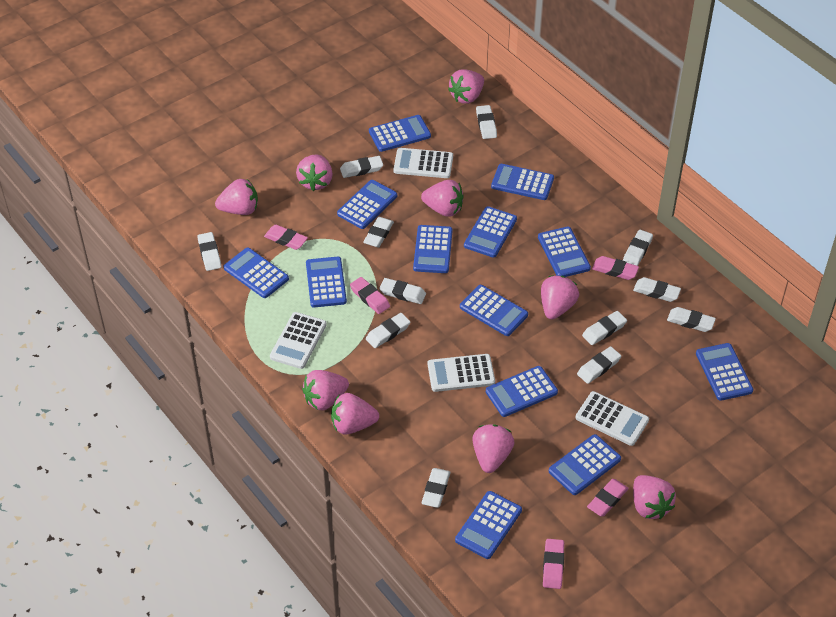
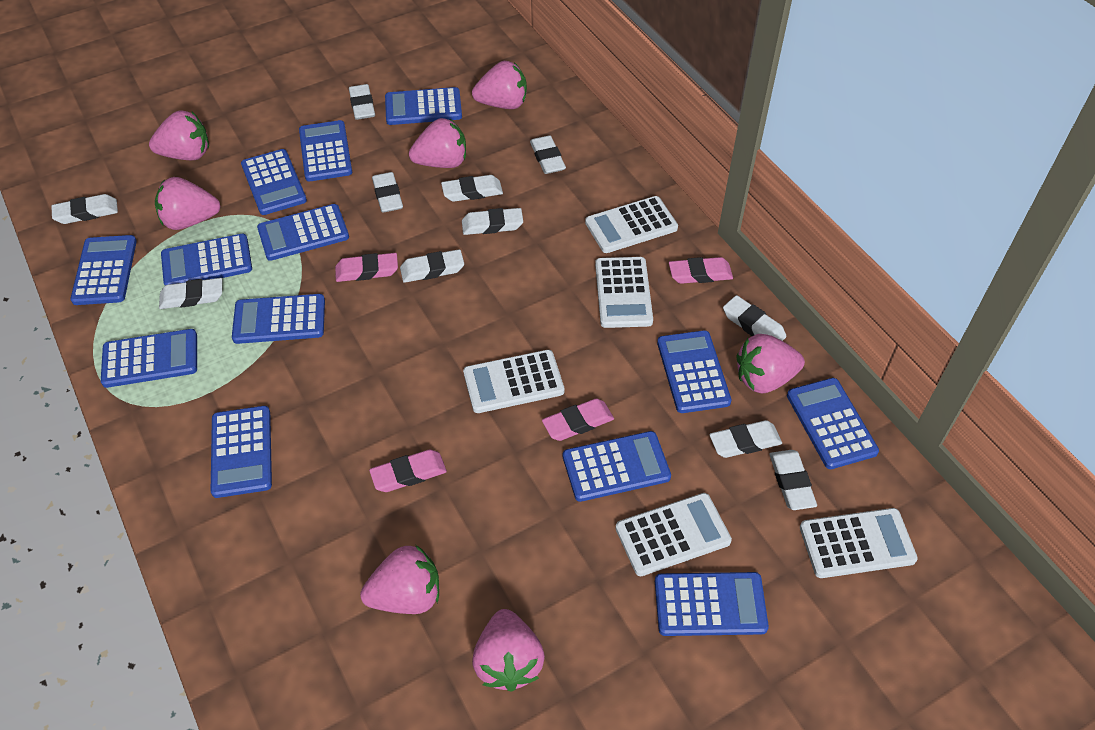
pink eraser: 5 -> 4
pink strawberry: 9 -> 7
white calculator: 4 -> 5
white eraser: 12 -> 11

